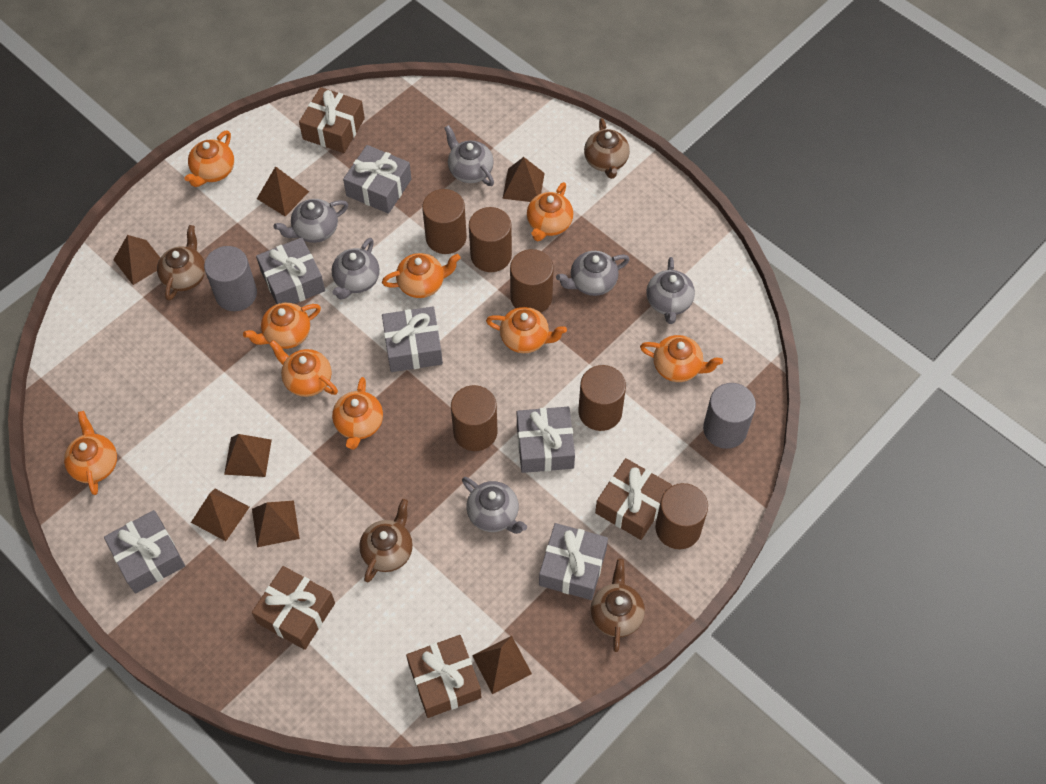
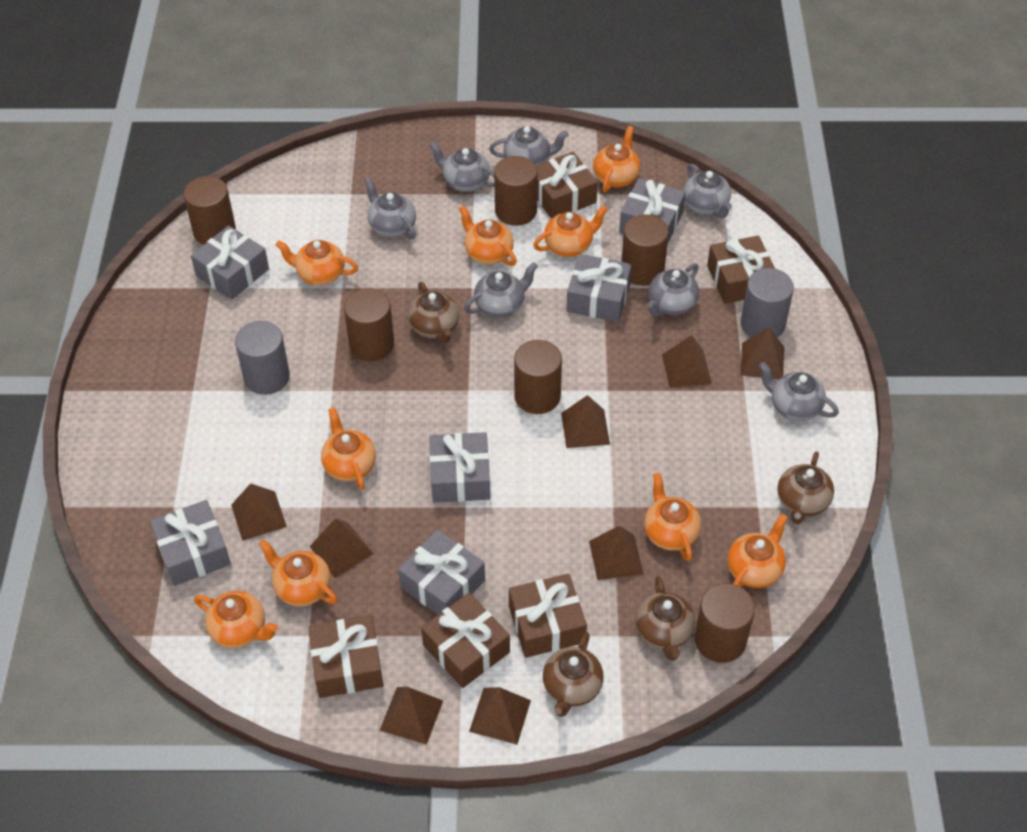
brown gift: 4 -> 5
brown pyramid: 7 -> 8
grey teapot: 6 -> 7

